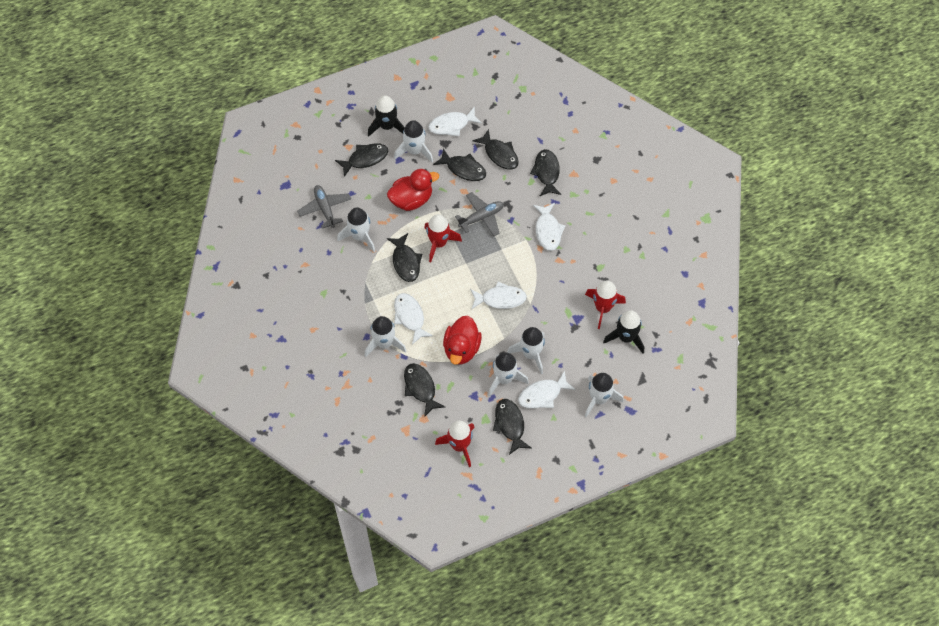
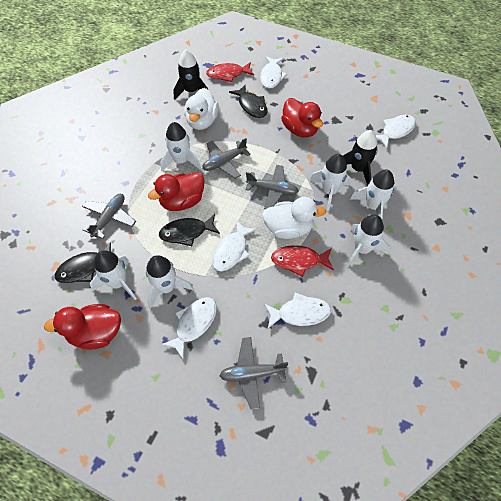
black fish: 7 -> 3
grey plane: 2 -> 4
red duck: 2 -> 3
red fish: 0 -> 2
red rocket: 3 -> 0
white duck: 0 -> 2

